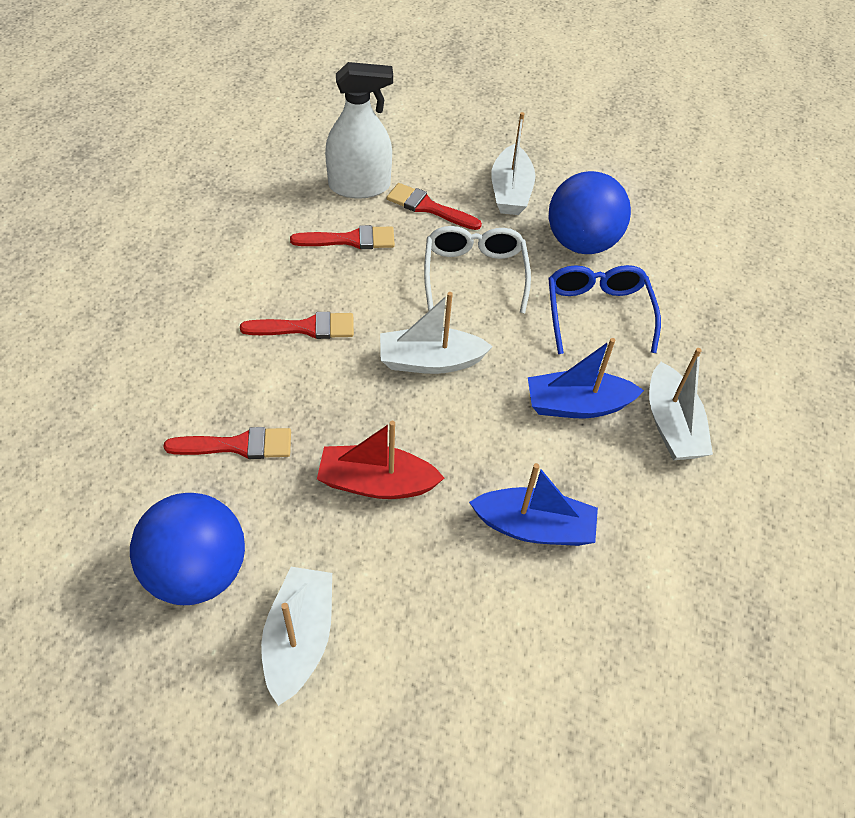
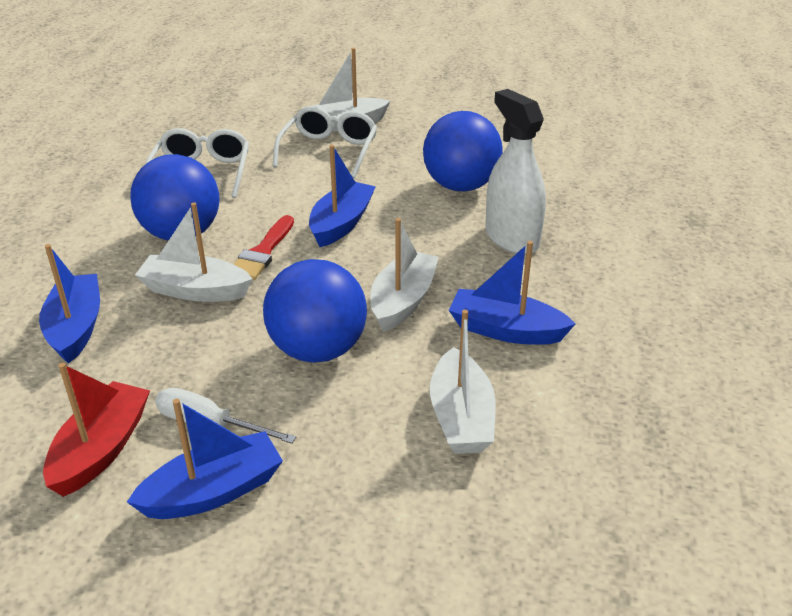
blue ball: 2 -> 3
blue boat: 2 -> 4
blue glasses: 1 -> 0
red brush: 4 -> 1
white glasses: 1 -> 2
white screwdriver: 0 -> 1

